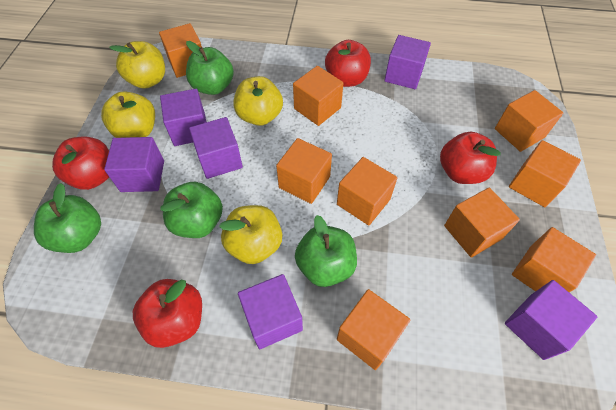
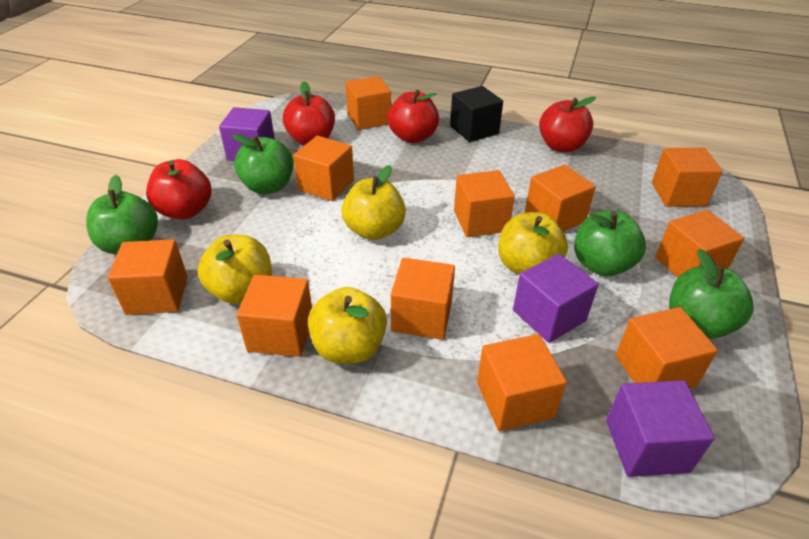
black cube: 0 -> 1
orange cube: 9 -> 11
purple cube: 6 -> 3

